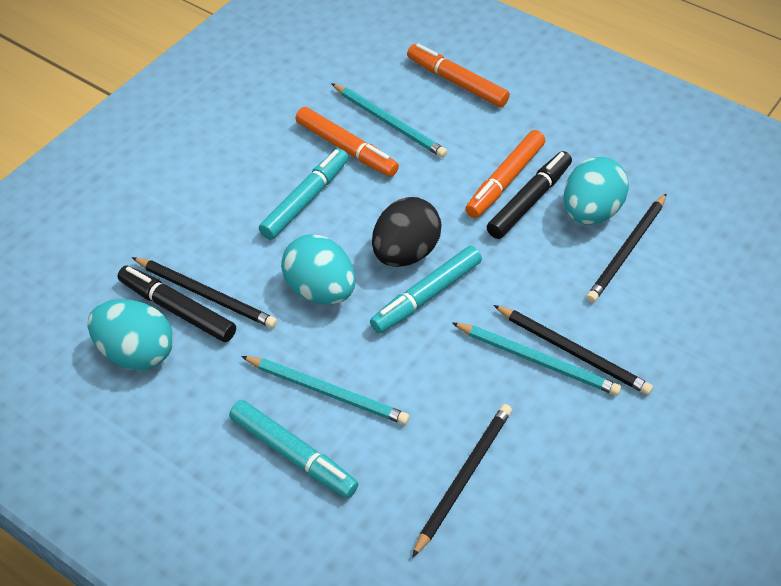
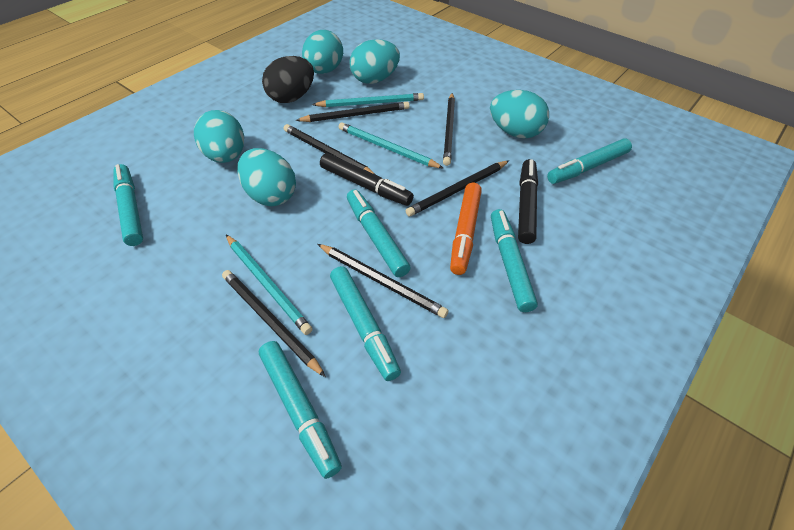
black pencil: 4 -> 6
orange marker: 3 -> 1
turquoise egg: 3 -> 5
turquoise marker: 3 -> 6

